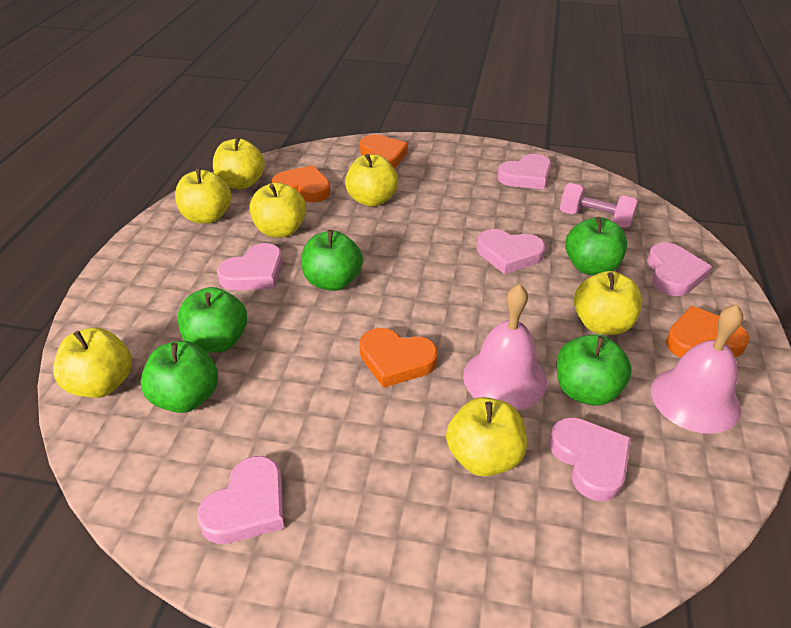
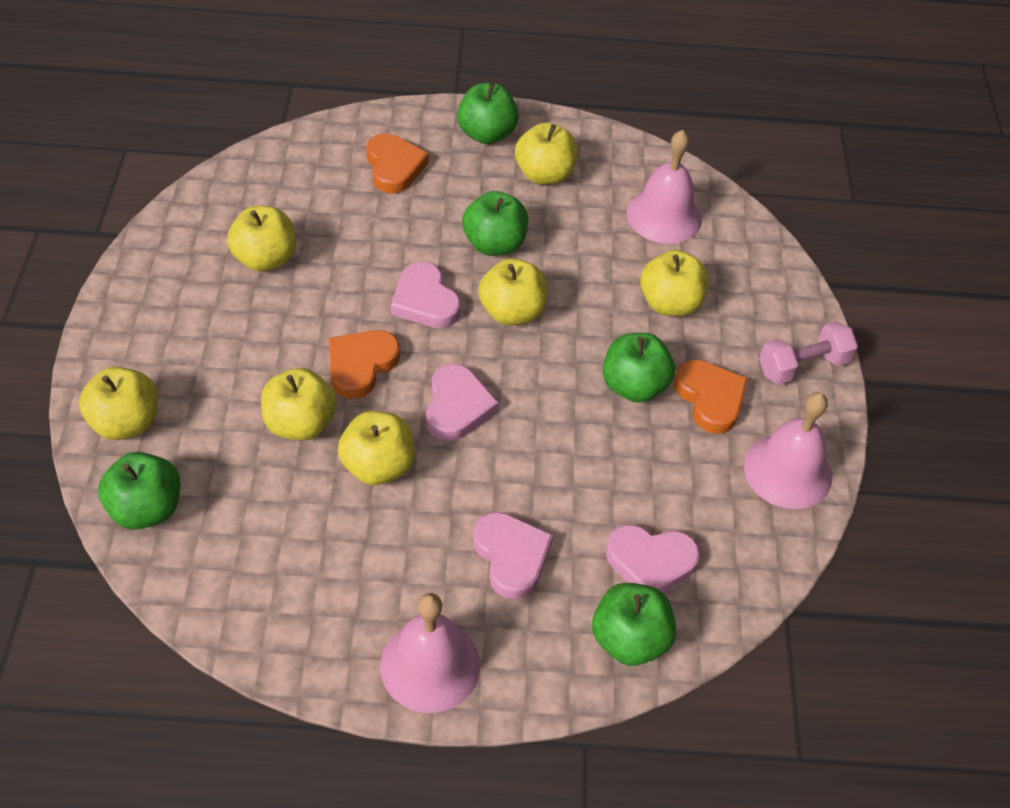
orange heart: 4 -> 3
pink bell: 2 -> 3
pink heart: 6 -> 4

